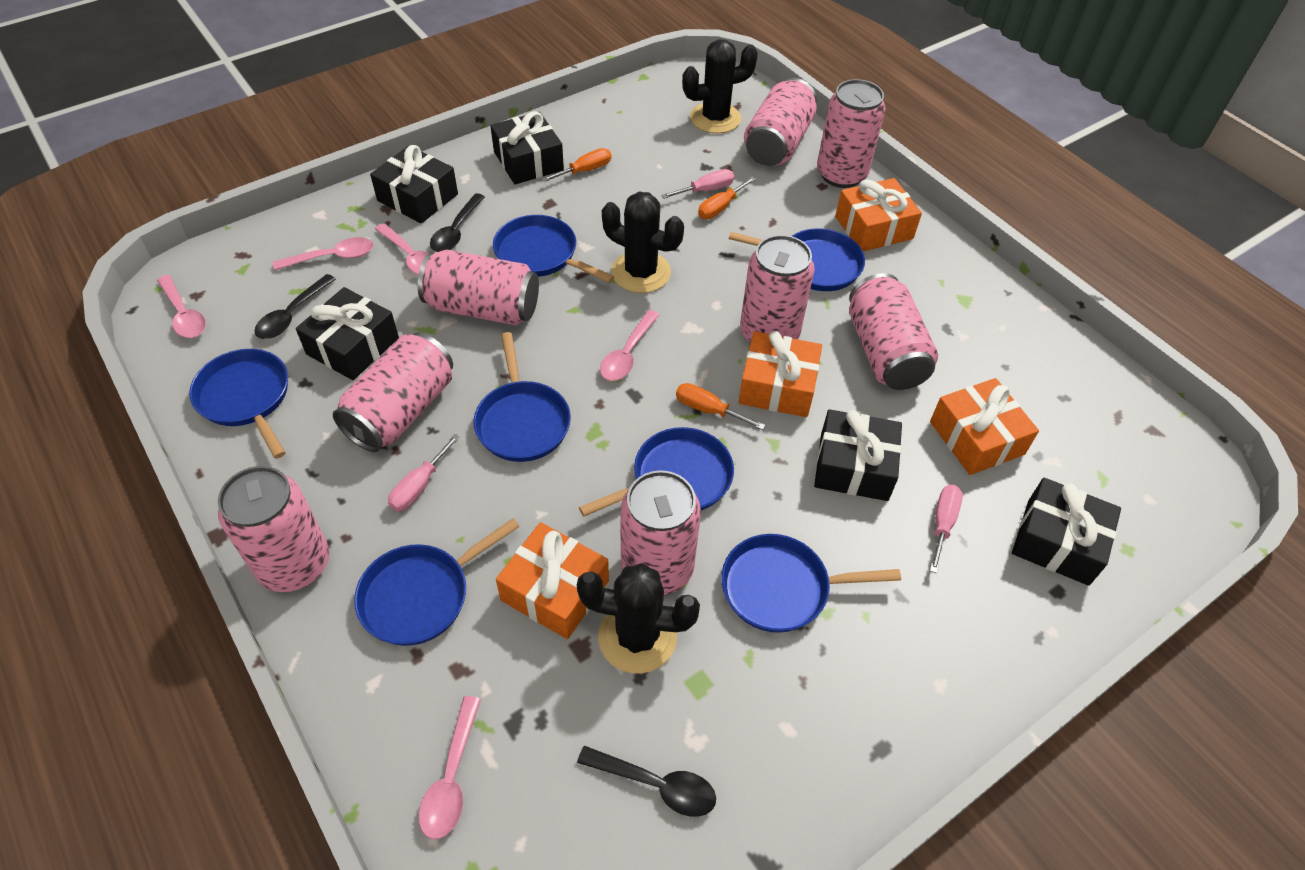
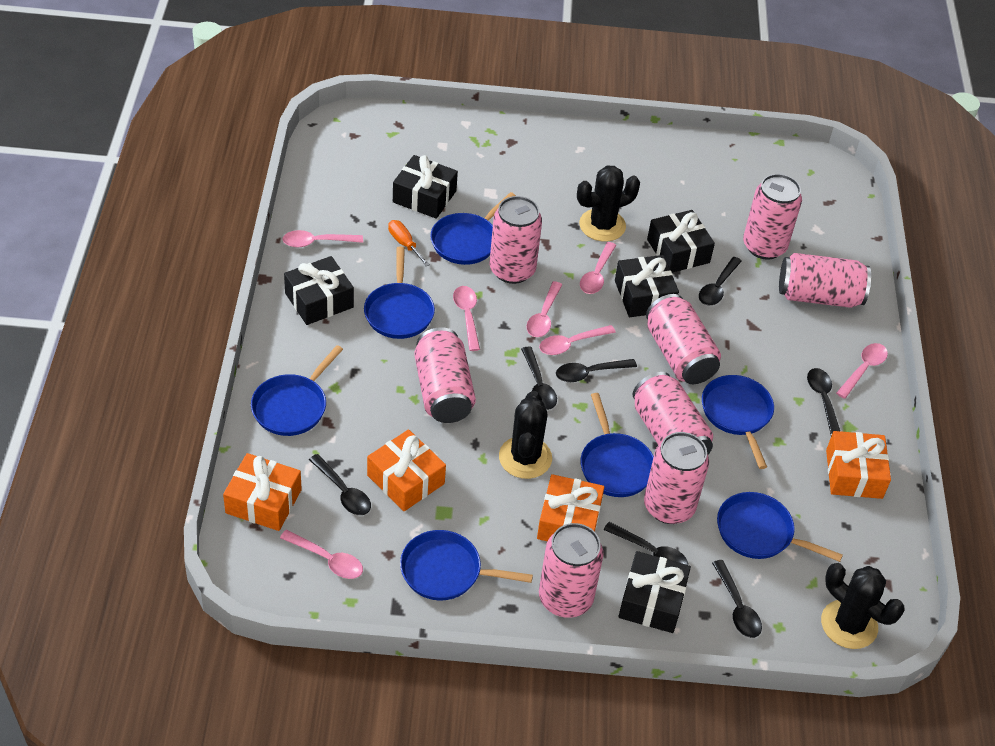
black spoon: 3 -> 7
orange screwdriver: 3 -> 1
pink screwdriver: 3 -> 0
pink spoon: 5 -> 7

